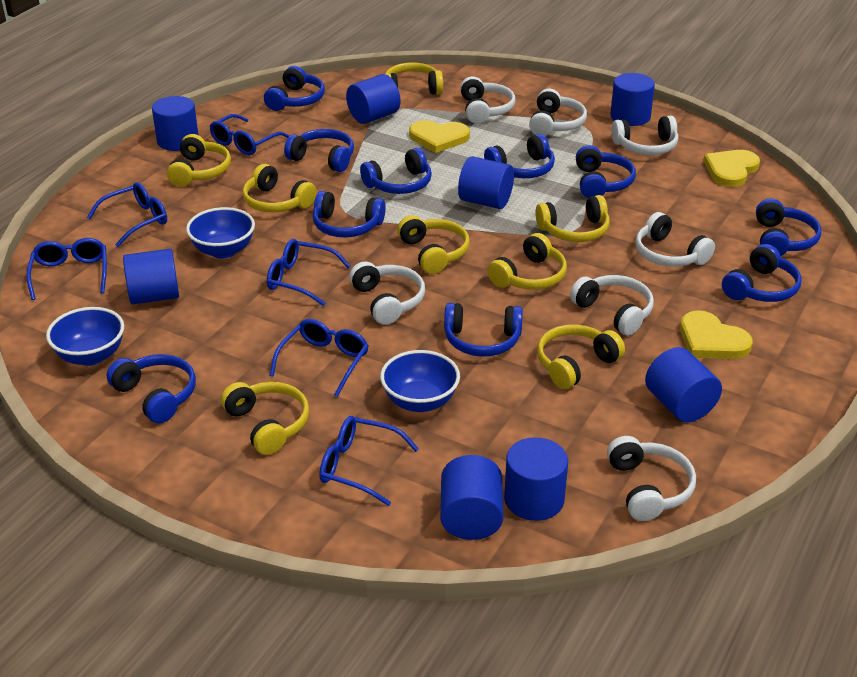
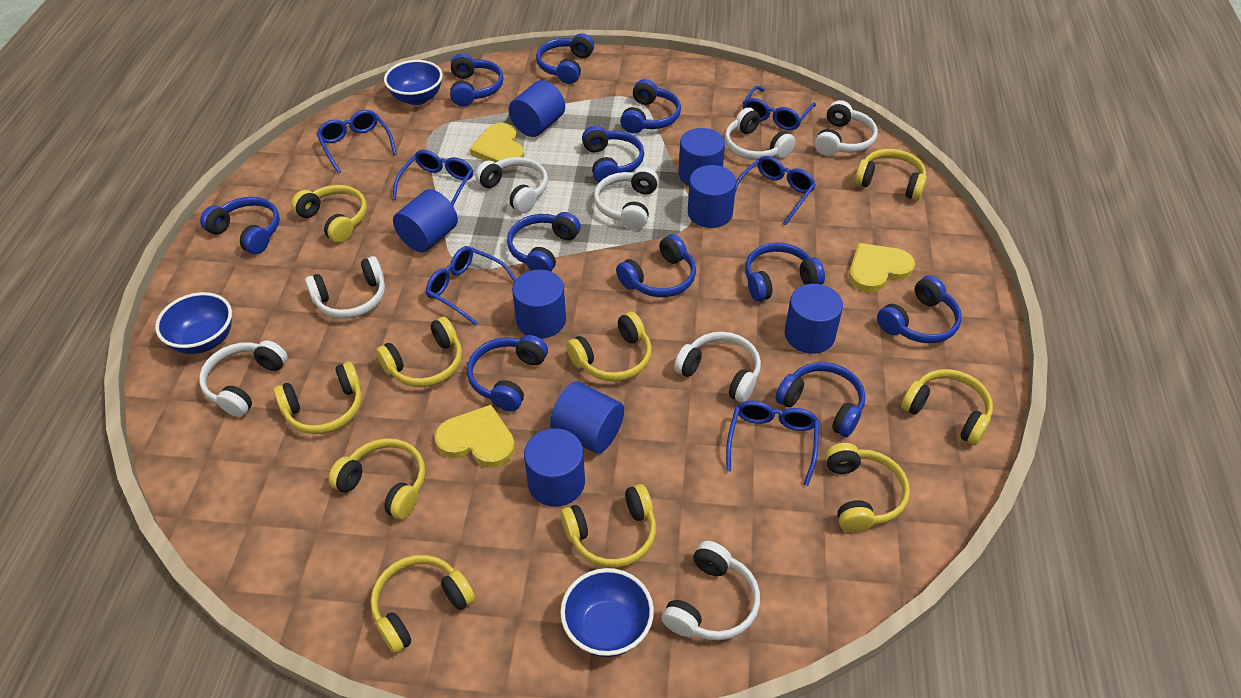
blue headphones: 10 -> 11
white headphones: 7 -> 8
yellow headphones: 8 -> 10

